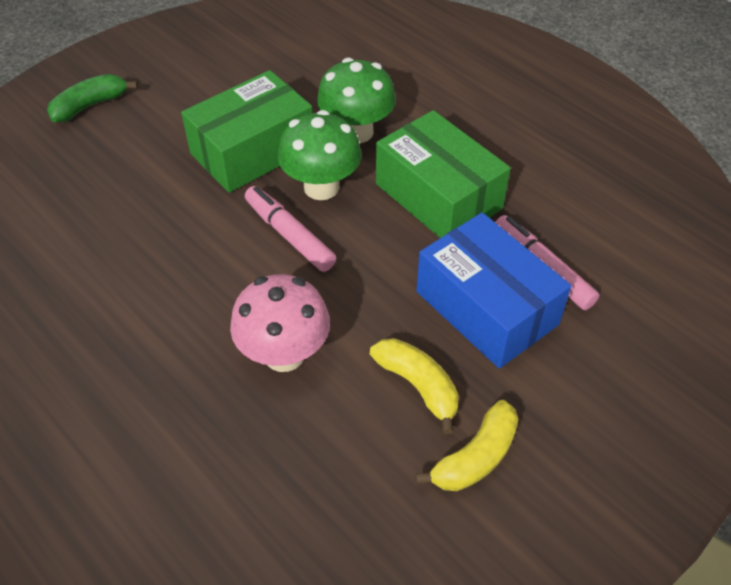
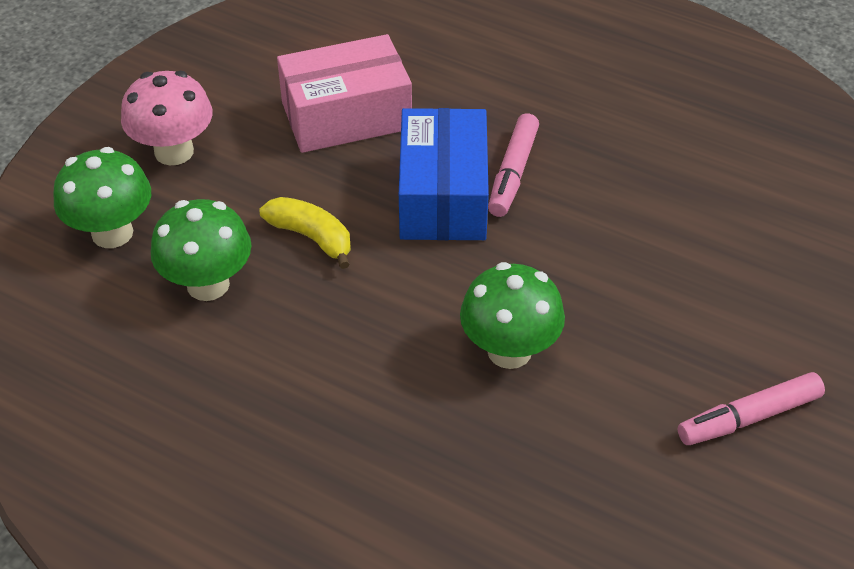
green banana: 1 -> 0
green box: 2 -> 0
green mushroom: 2 -> 3
pink box: 0 -> 1
yellow banana: 2 -> 1

